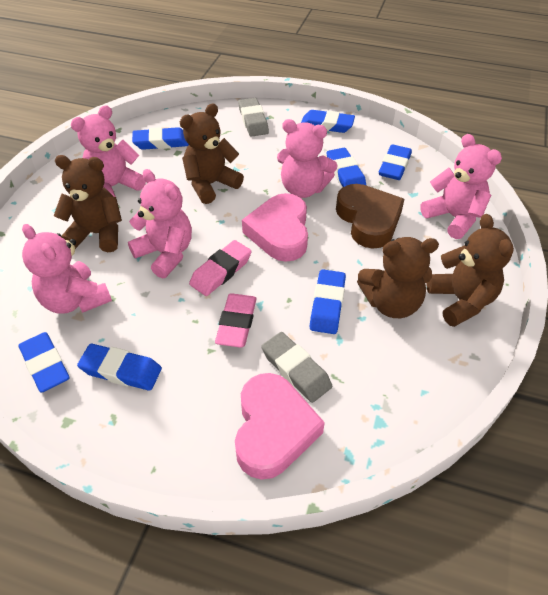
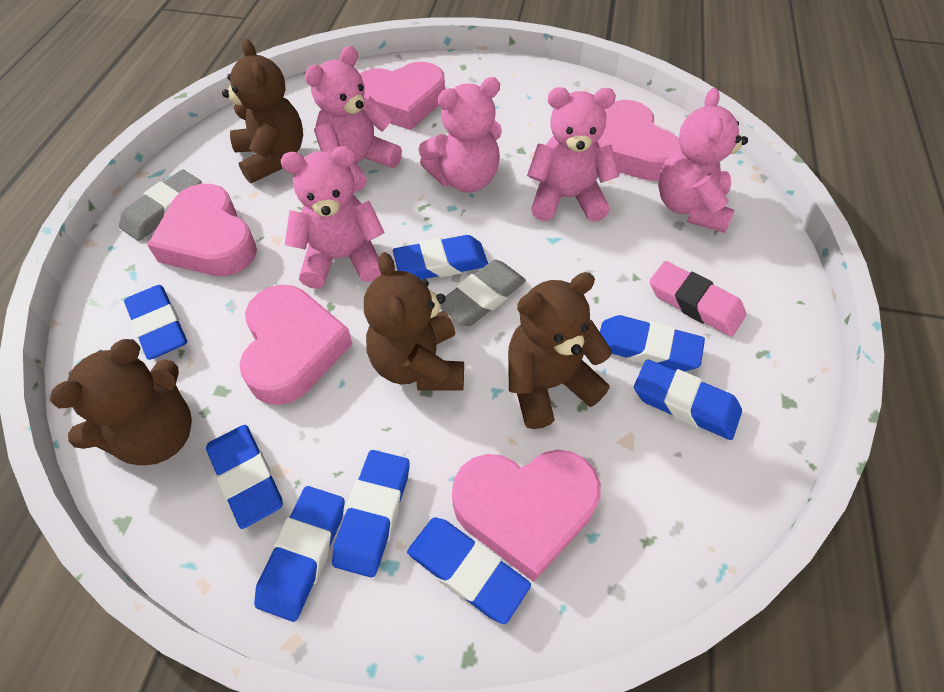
blue eraser: 7 -> 8
brown heart: 1 -> 0
pink eraser: 2 -> 1
pink heart: 2 -> 5

